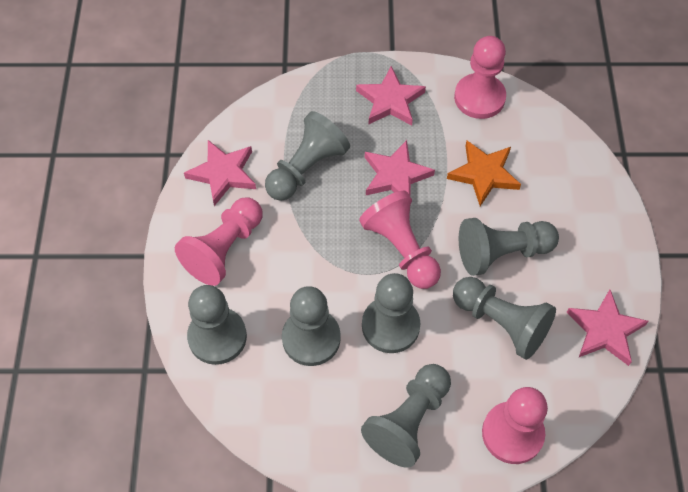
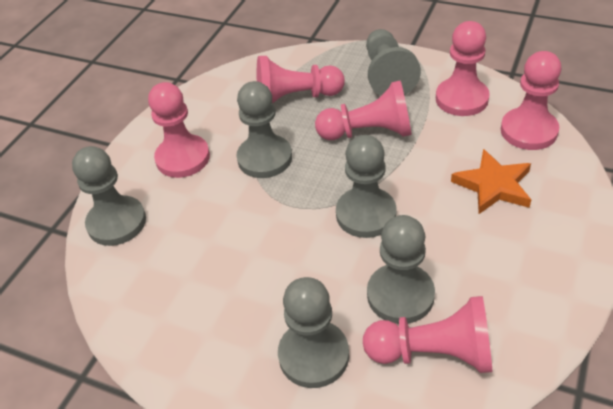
grey pawn: 7 -> 6
pink pawn: 4 -> 6
pink star: 4 -> 0

